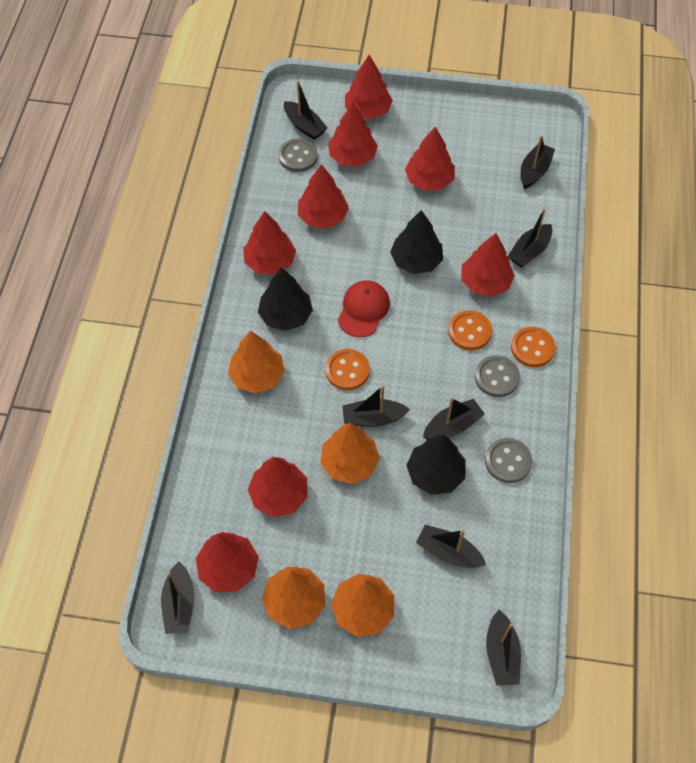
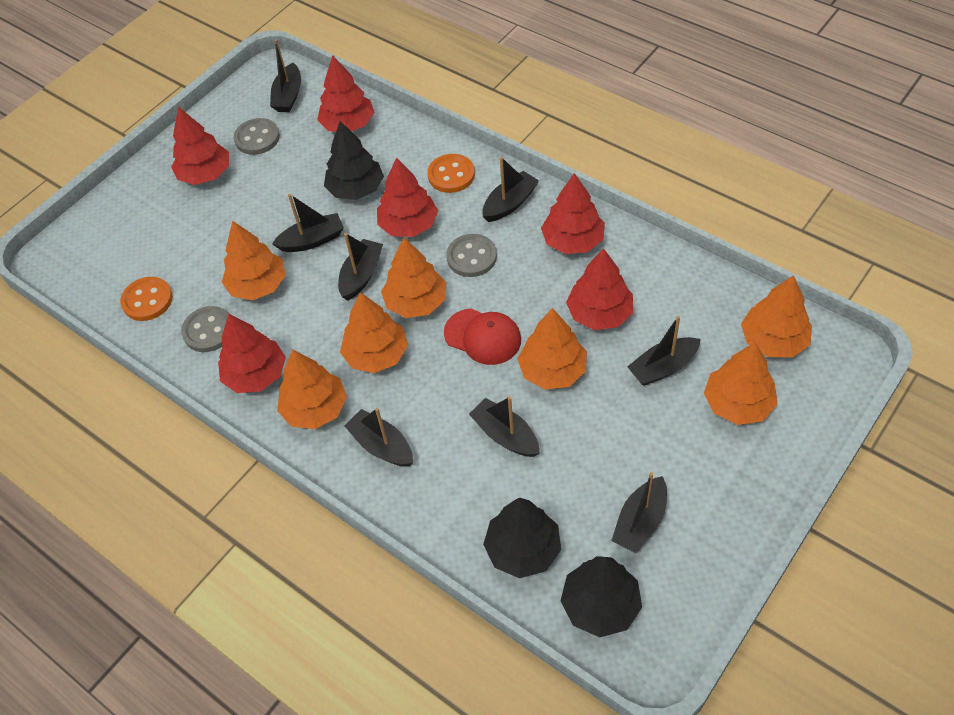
orange button: 3 -> 2
orange tree: 4 -> 7
red tree: 8 -> 6

